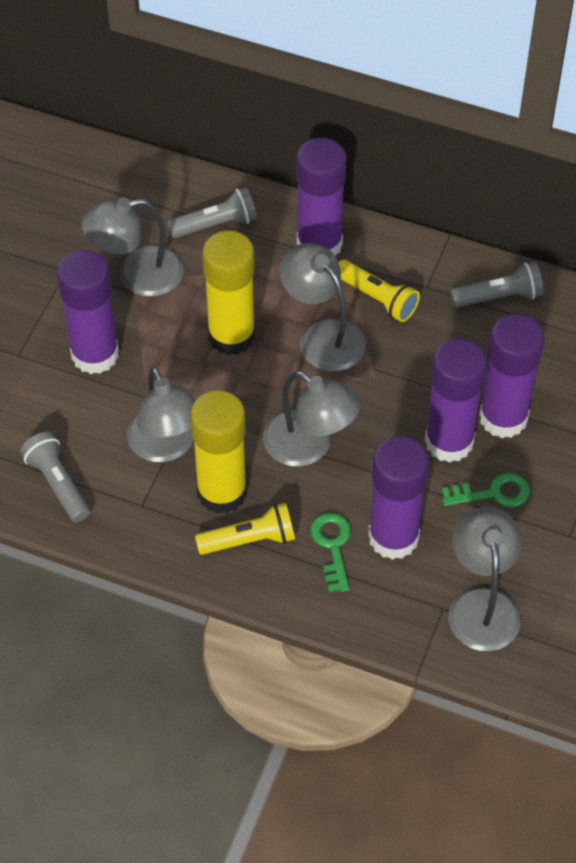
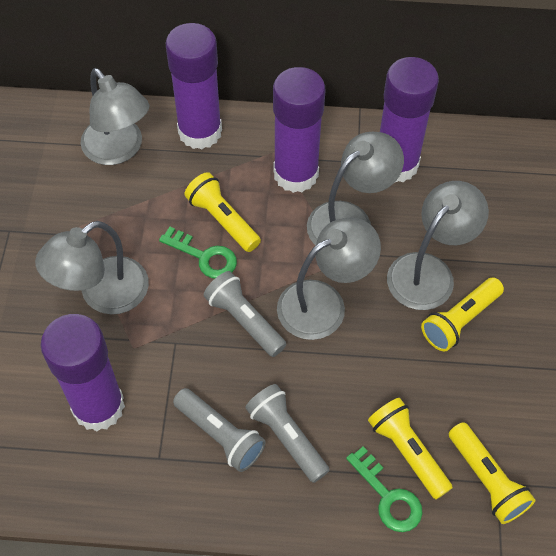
purple glue stick: 5 -> 4
yellow flashlight: 2 -> 4
yellow glue stick: 2 -> 0

